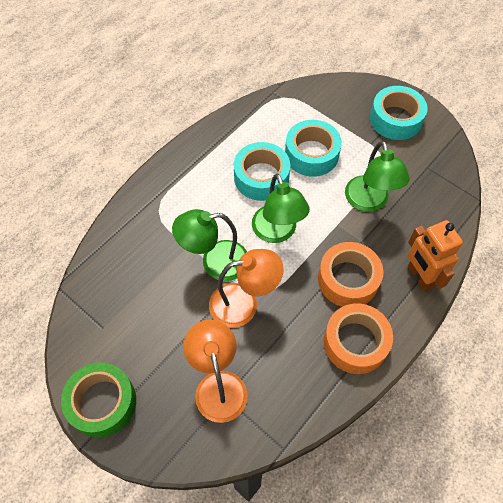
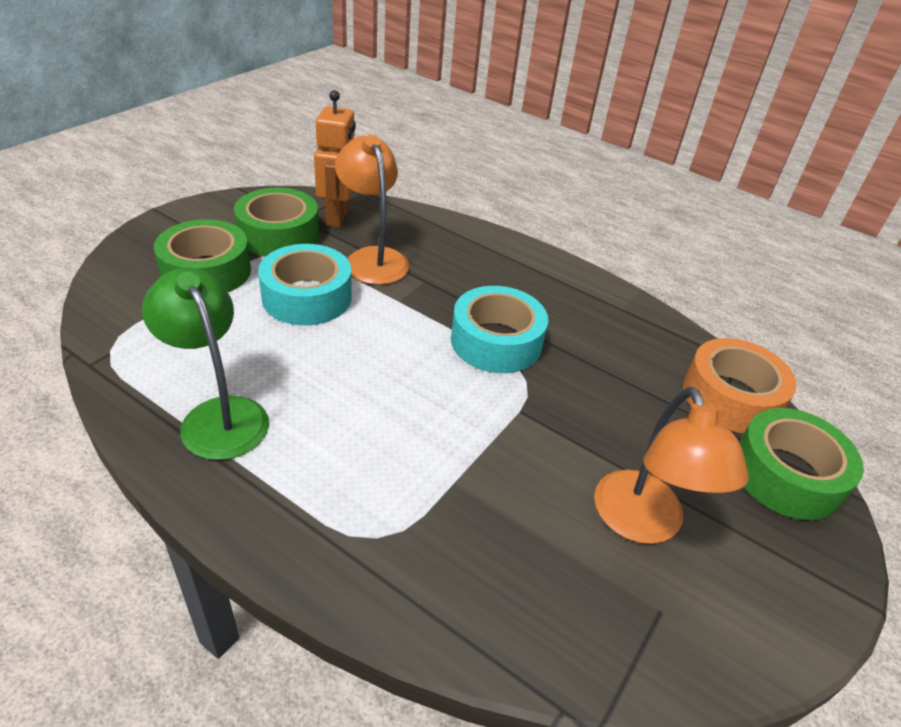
green lamp: 3 -> 1
green tape: 1 -> 3
orange tape: 2 -> 1
turquoise tape: 3 -> 2

